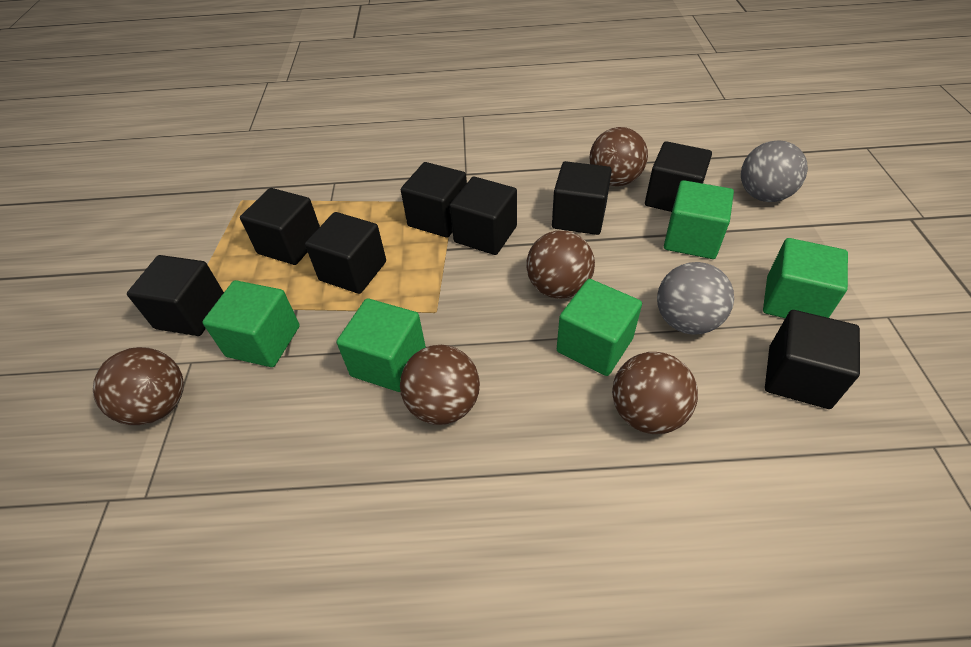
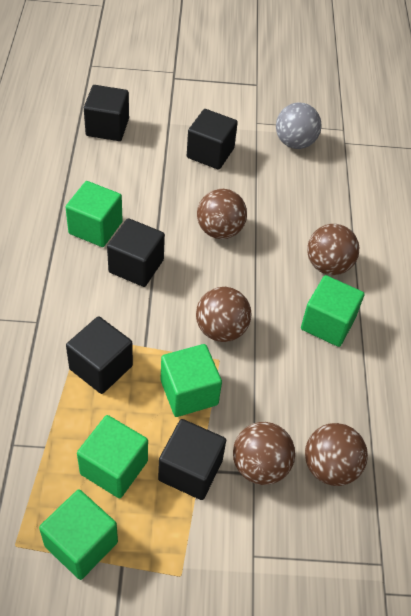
black cube: 8 -> 5
grey ball: 2 -> 1

